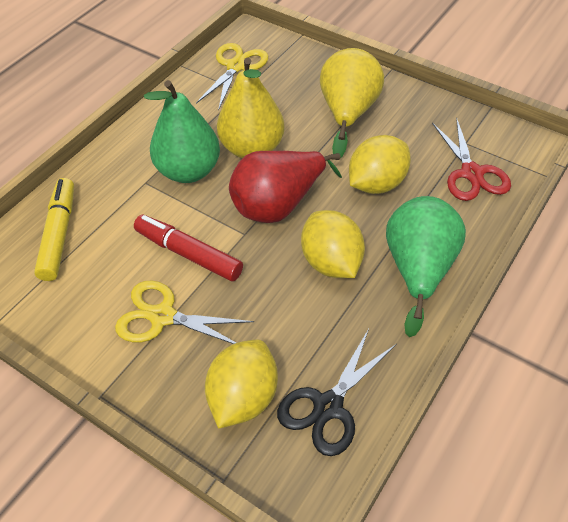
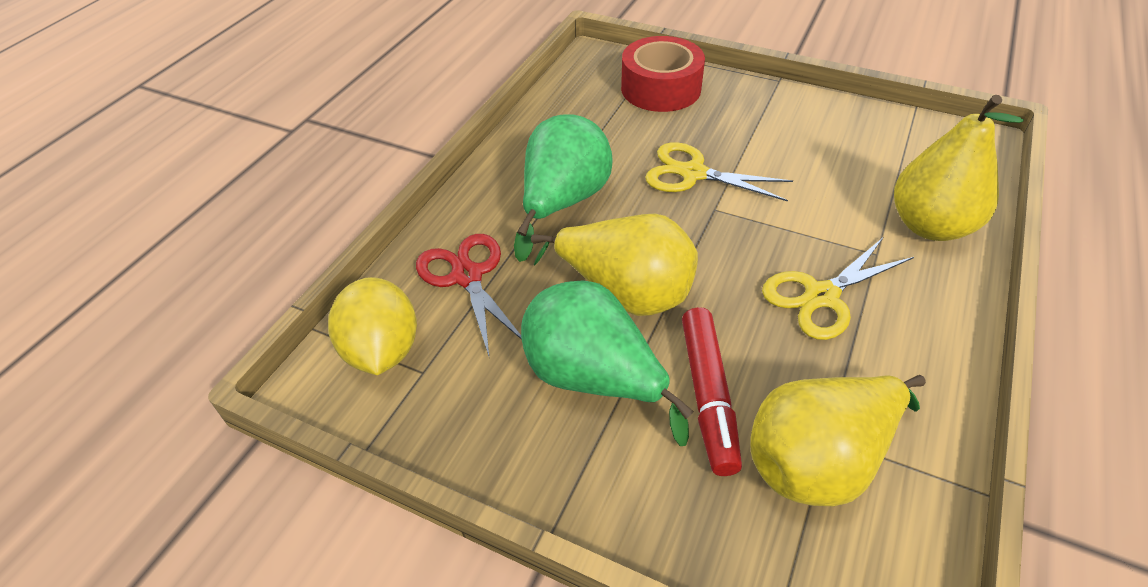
black scissors: 1 -> 0
red pear: 1 -> 0
red tape: 0 -> 1
yellow lemon: 3 -> 1
yellow marker: 1 -> 0
yellow pear: 2 -> 3

